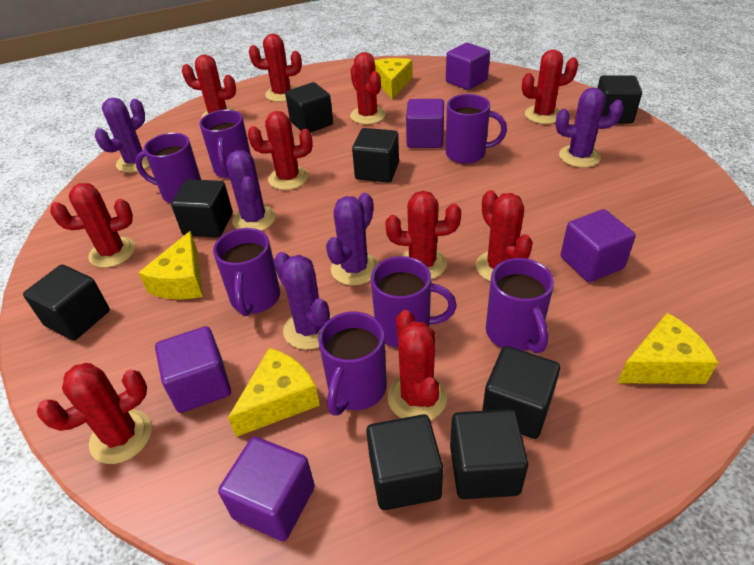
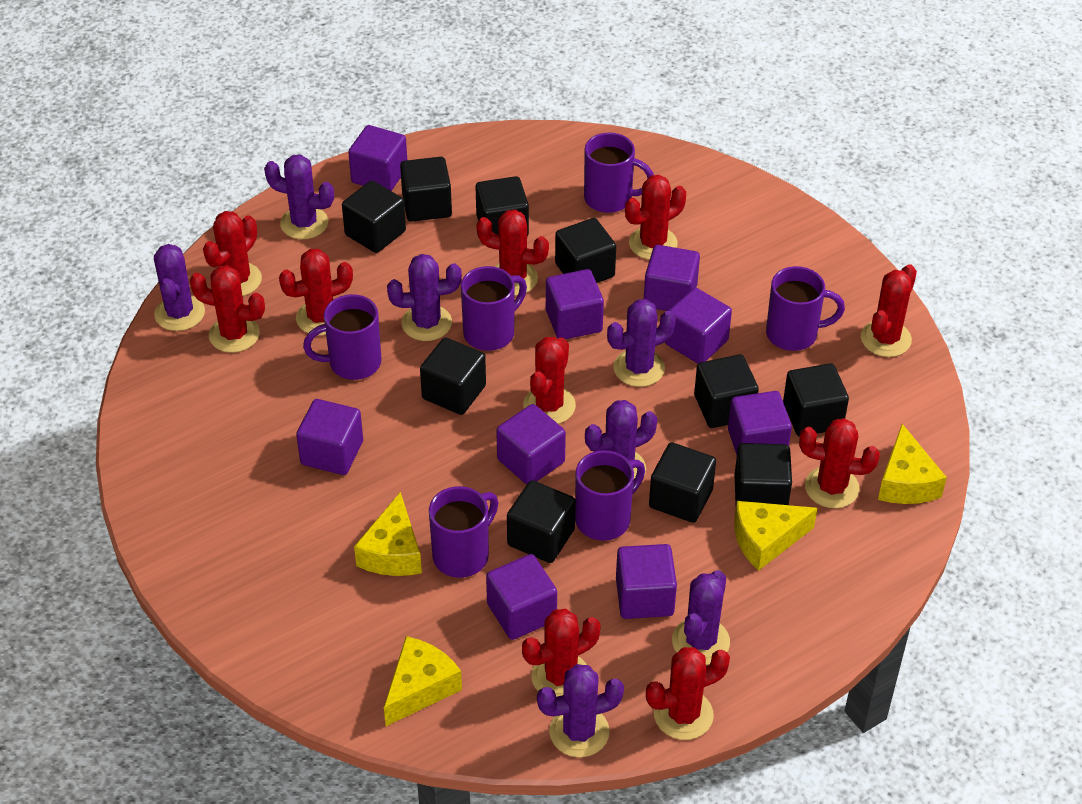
black cube: 8 -> 10
purple cactus: 5 -> 7
purple cube: 5 -> 9
purple mug: 7 -> 6

